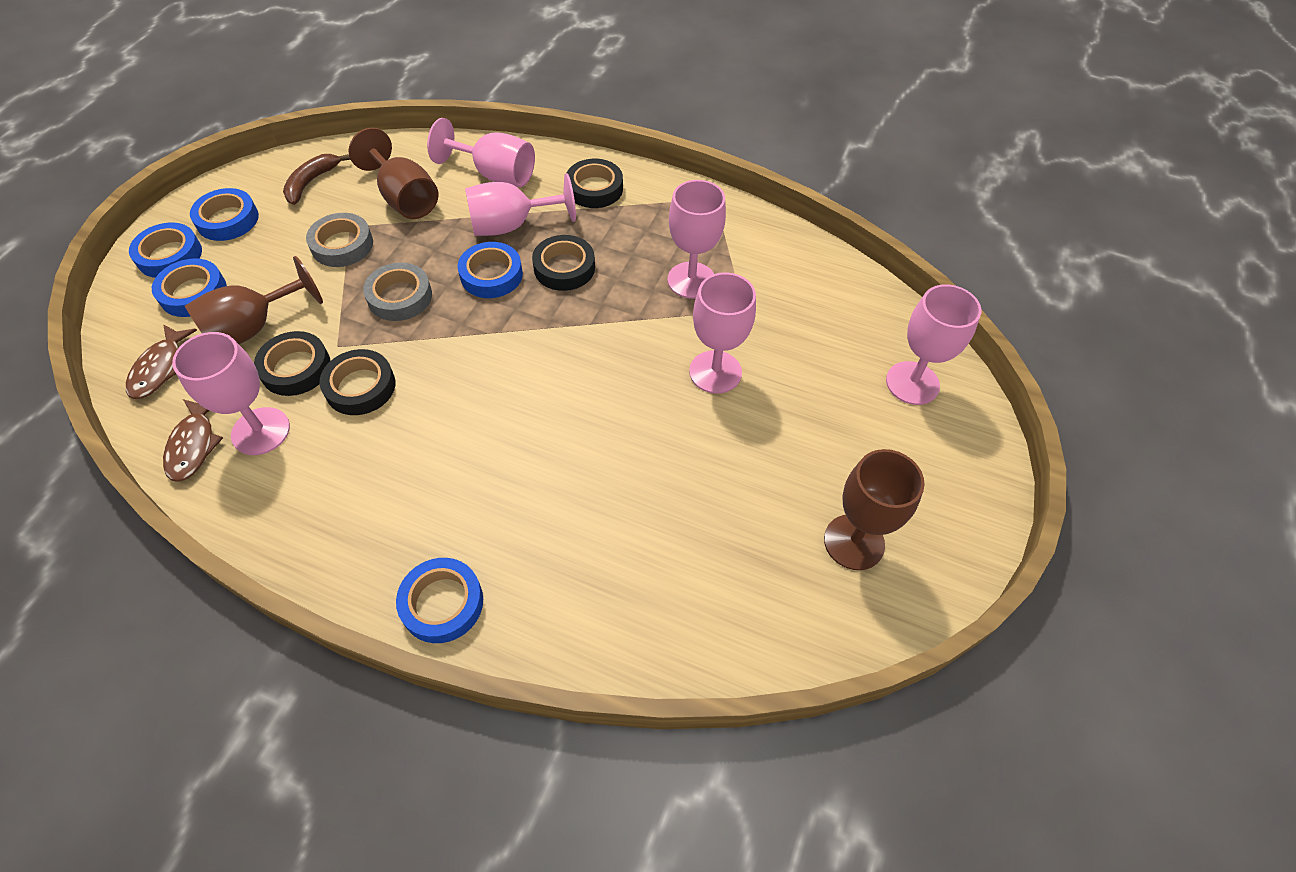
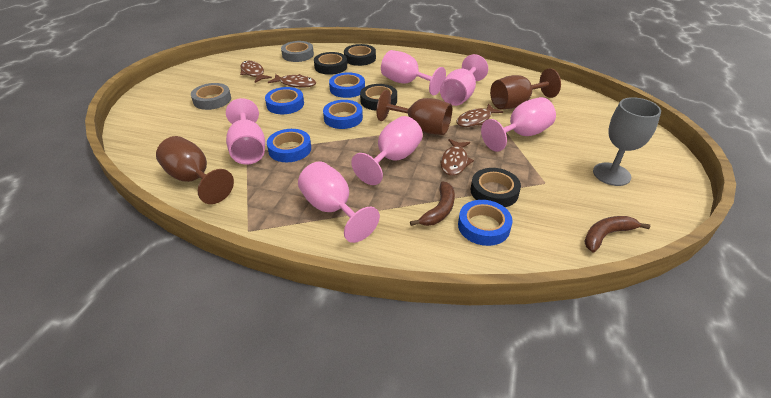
brown banana: 1 -> 2
brown fish: 2 -> 4
grey goblet: 0 -> 1

